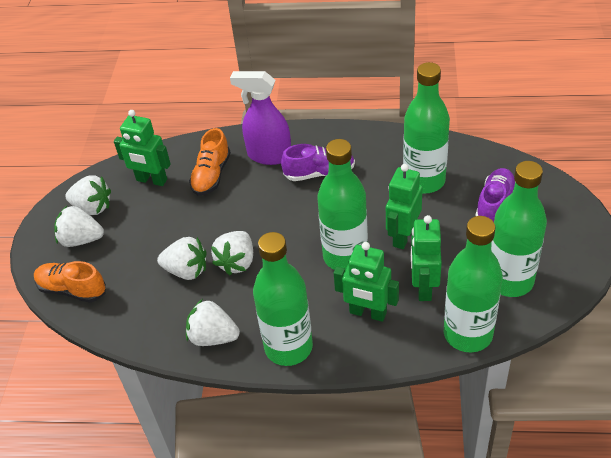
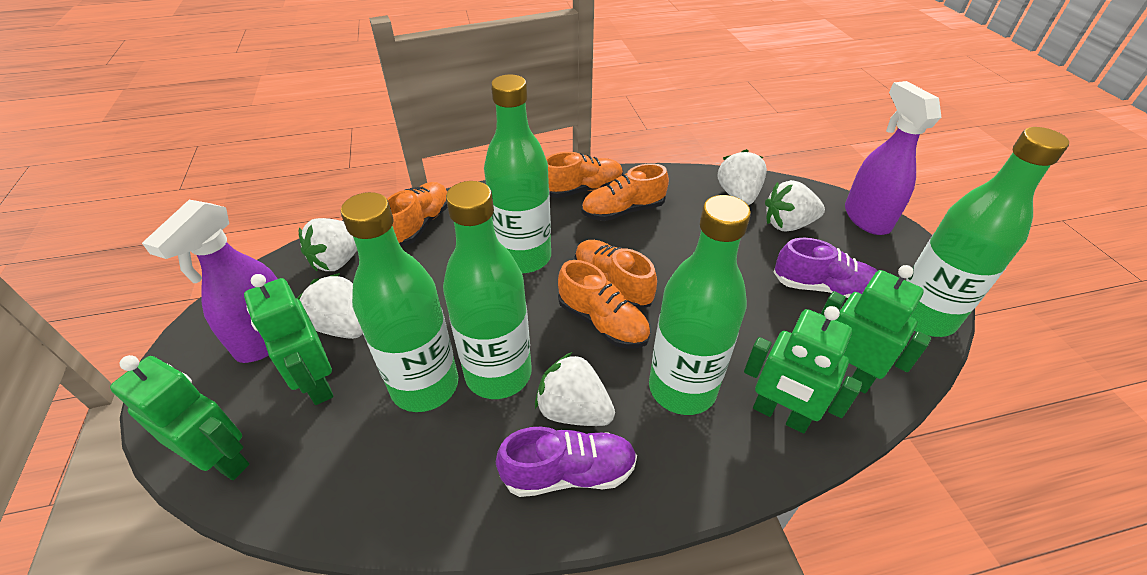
orange shoe: 2 -> 5
purple spray bottle: 1 -> 2

